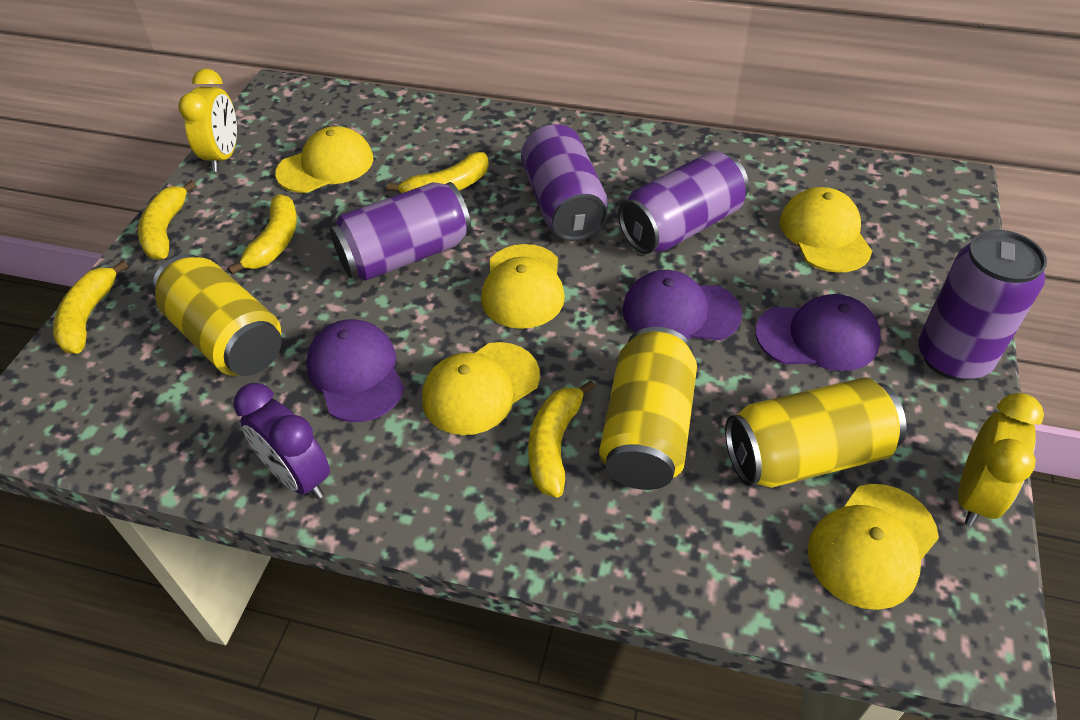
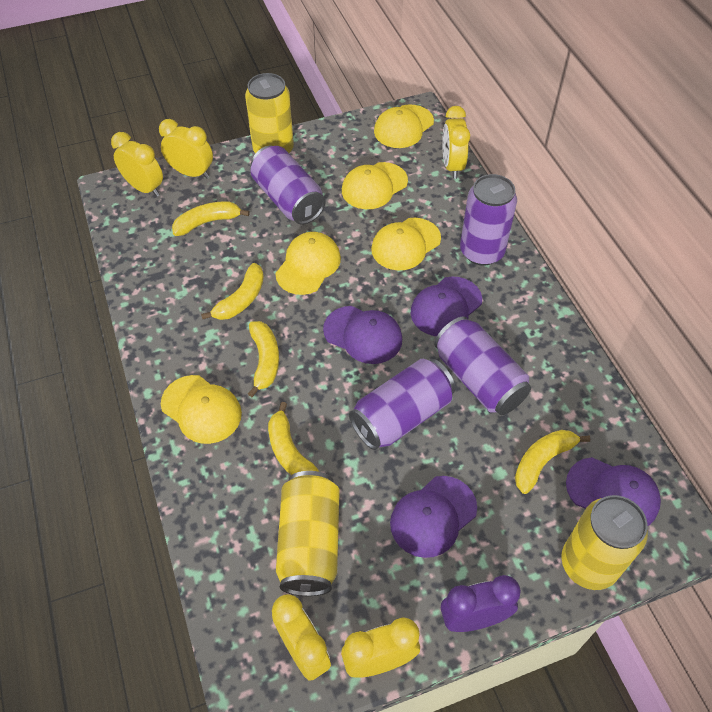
purple cap: 3 -> 4
yellow clock: 2 -> 5

